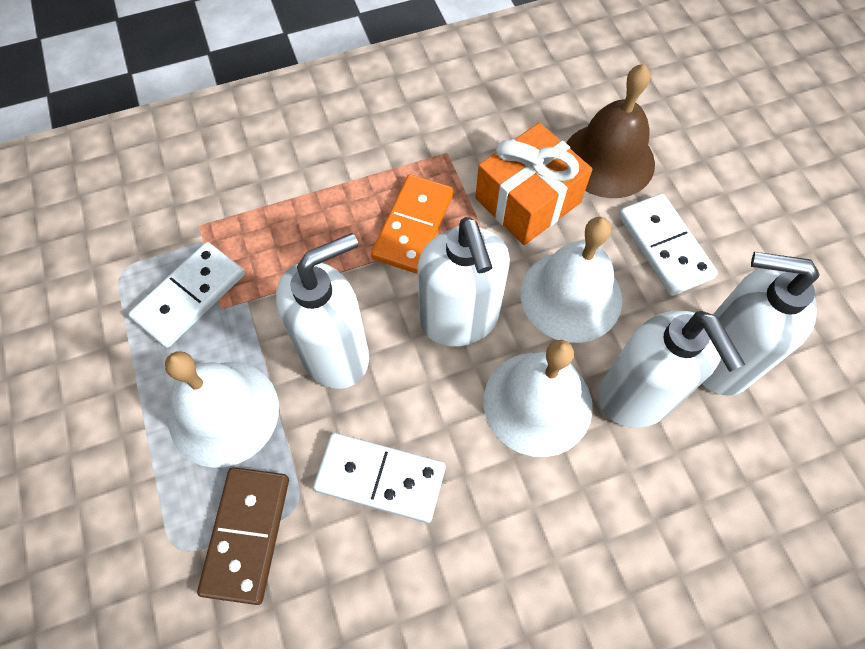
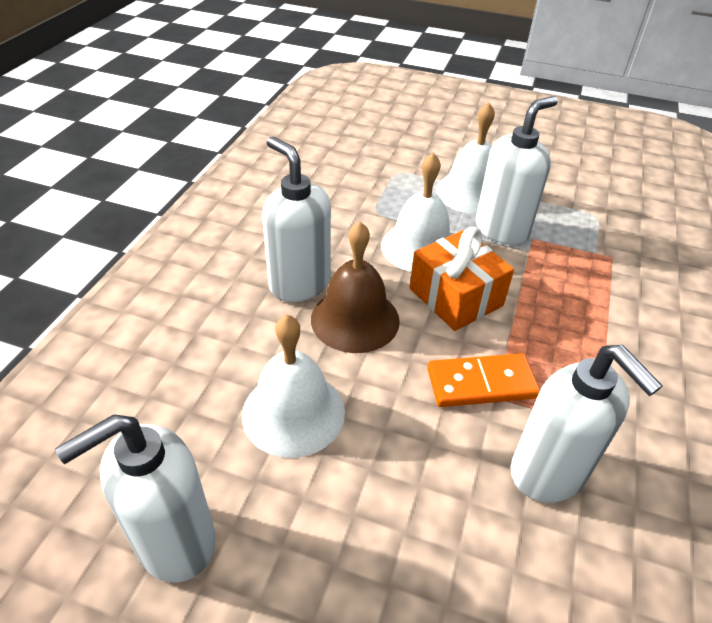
brown domino: 1 -> 0
white domino: 3 -> 0

